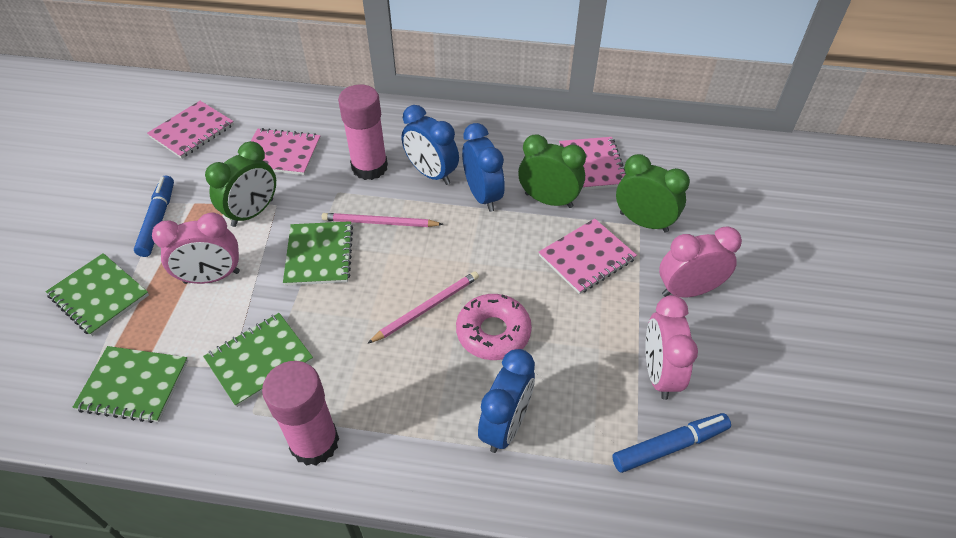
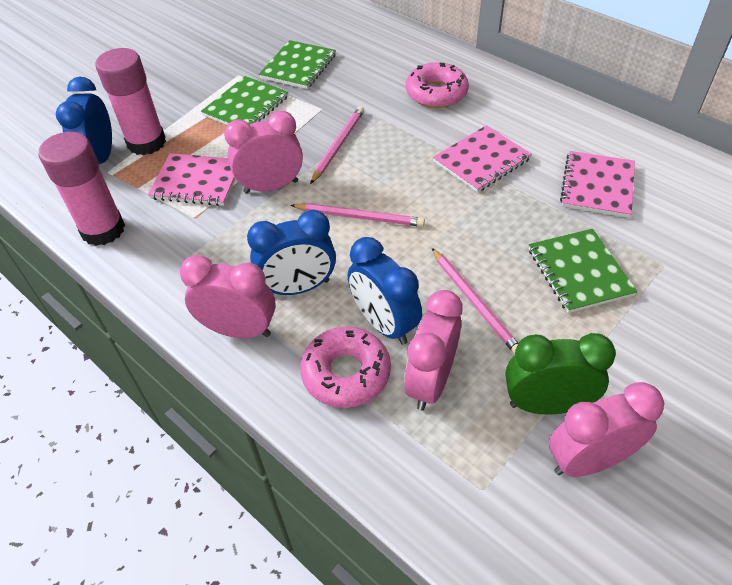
blue marker: 2 -> 0
green clock: 3 -> 1
green notebook: 4 -> 3
pink clock: 3 -> 4
pink donut: 1 -> 2
pink notebook: 4 -> 3
pink pencil: 2 -> 3

